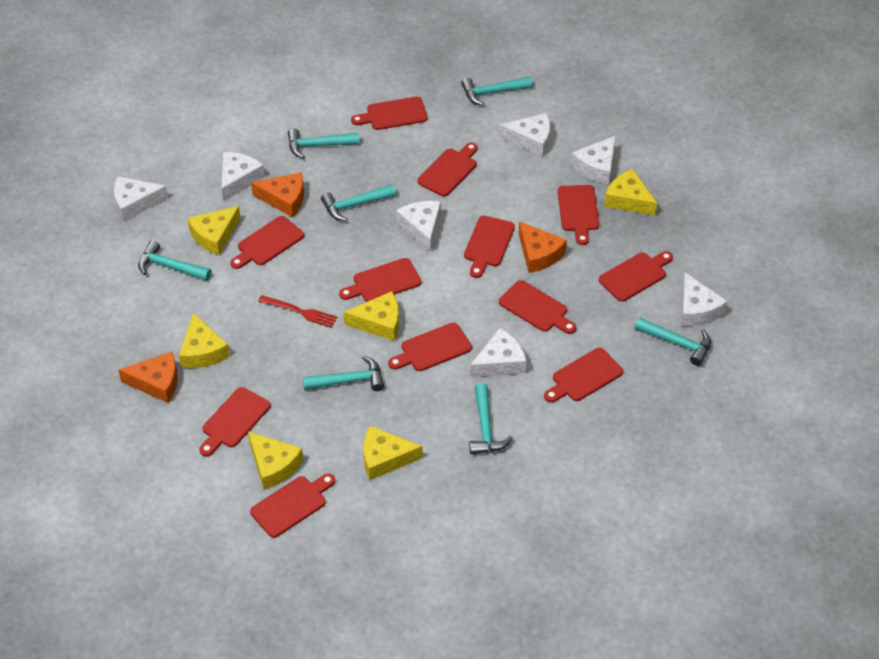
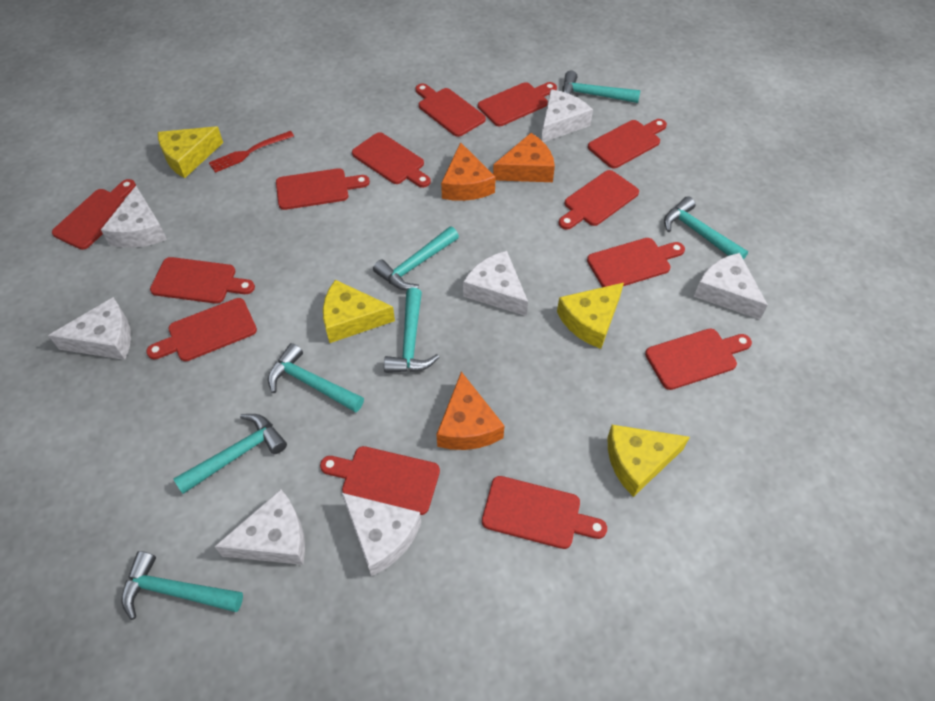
red cutting board: 12 -> 13
yellow cheese: 6 -> 4

